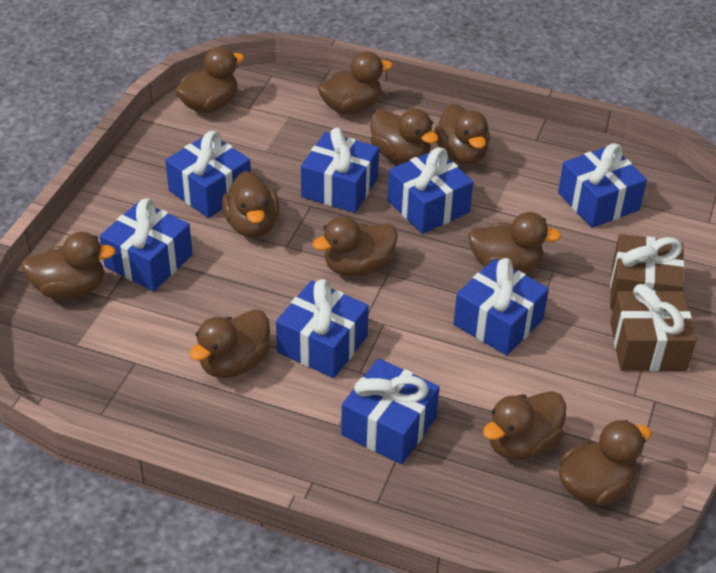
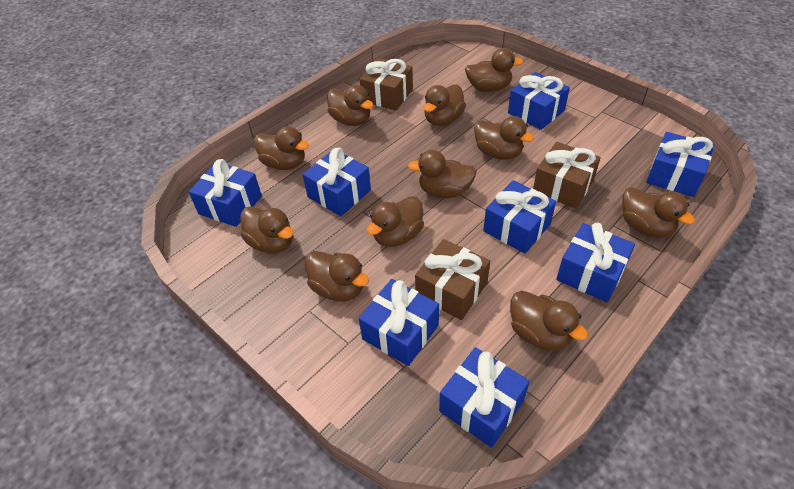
brown gift: 2 -> 3

